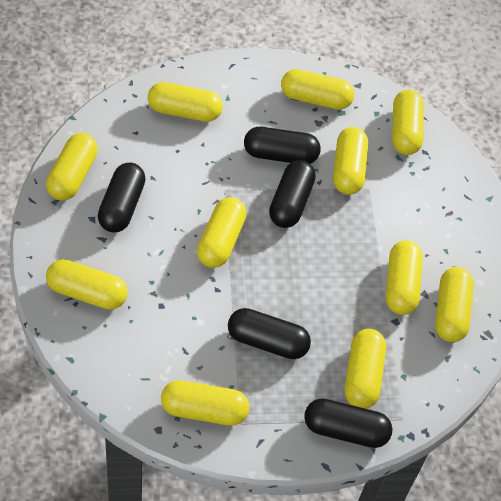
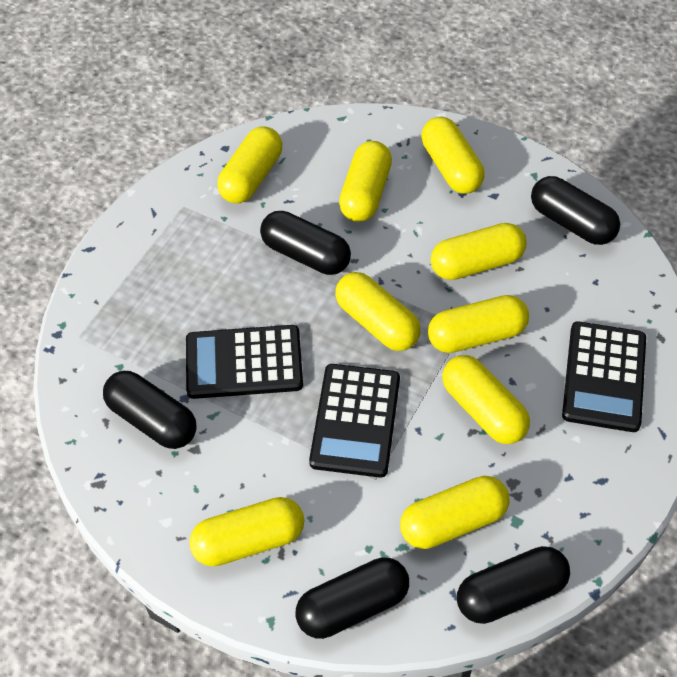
black calculator: 0 -> 3
yellow capsule: 11 -> 9

